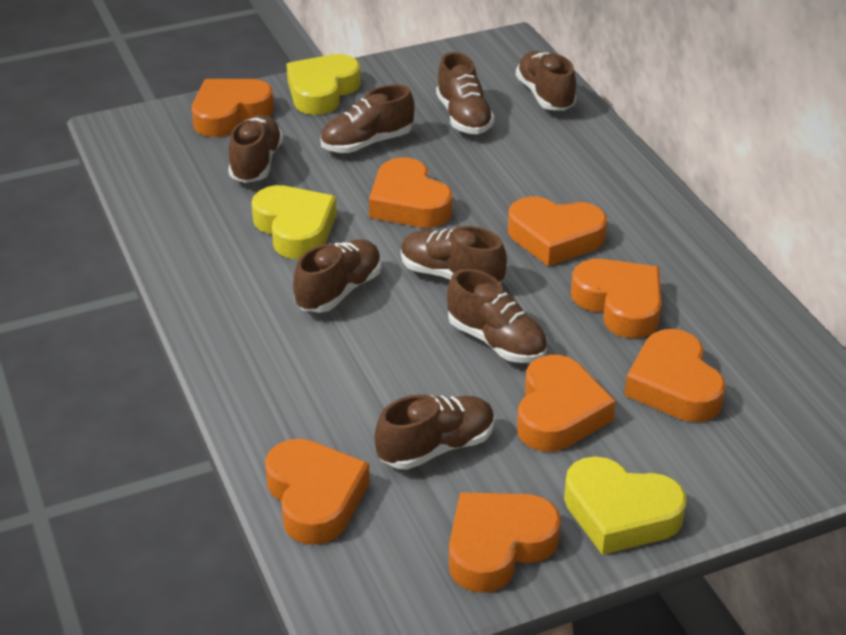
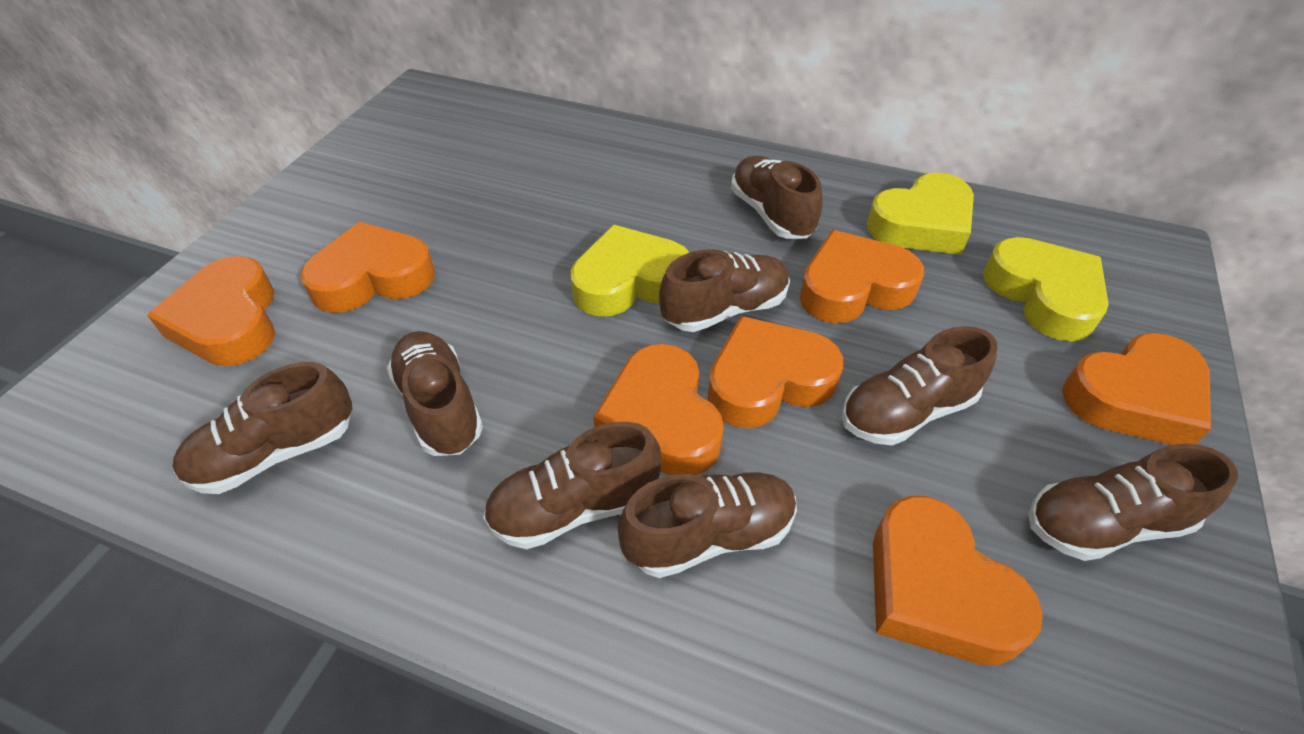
orange heart: 8 -> 7

